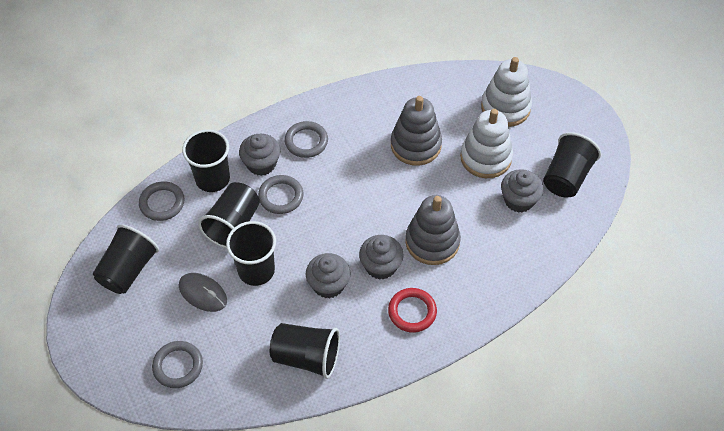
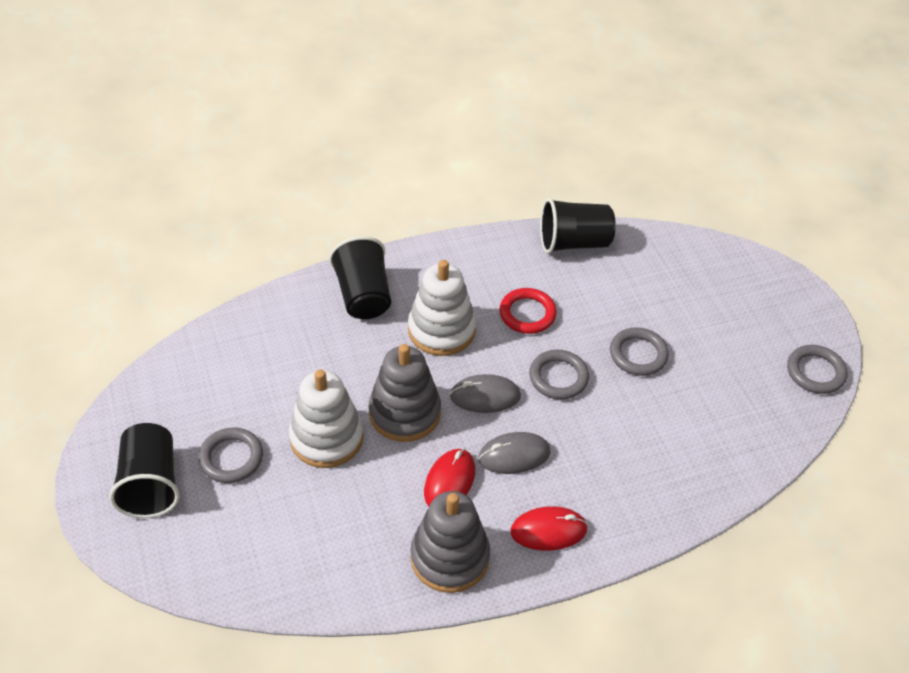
black cup: 6 -> 3
grey cupcake: 4 -> 0
grey mouse: 1 -> 2
red mouse: 0 -> 2

